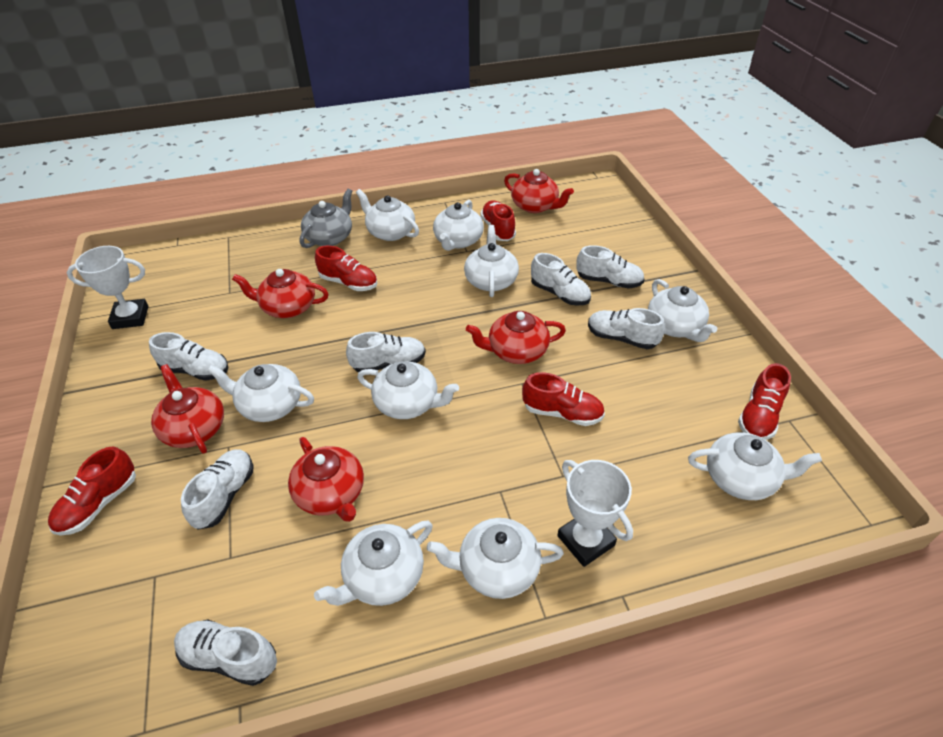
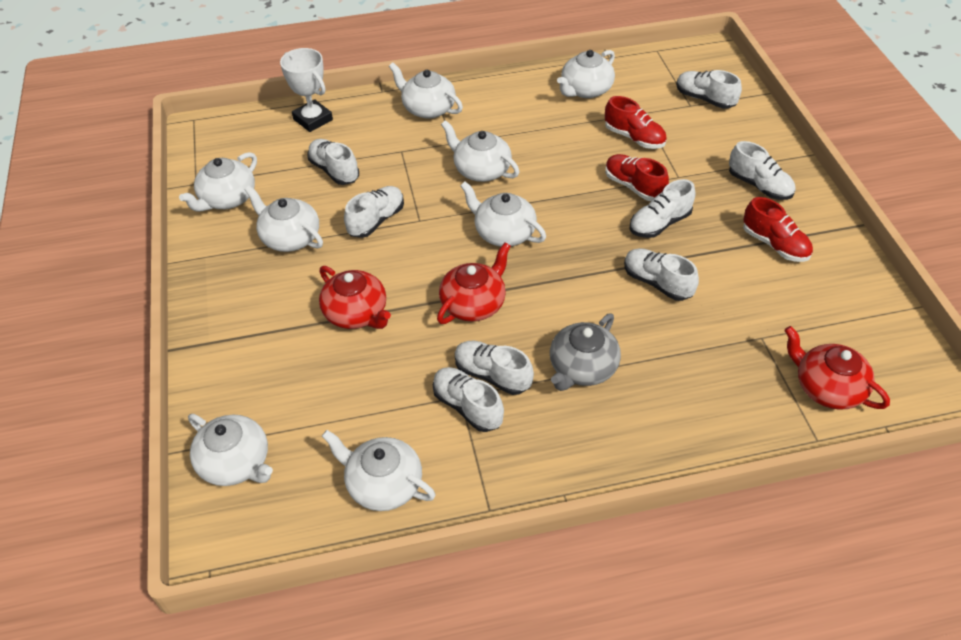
red shoe: 5 -> 3
red teapot: 5 -> 3
white shoe: 7 -> 8
white teapot: 9 -> 8
white trophy: 2 -> 1

